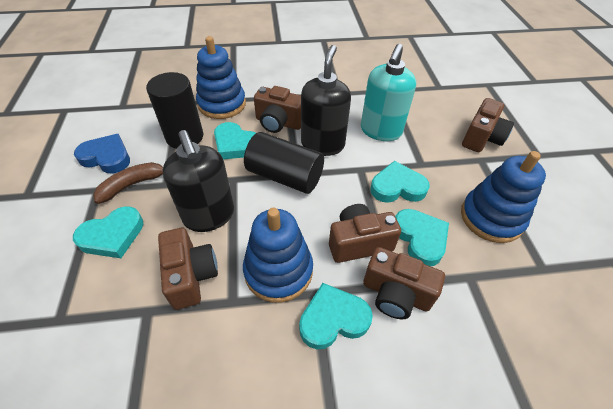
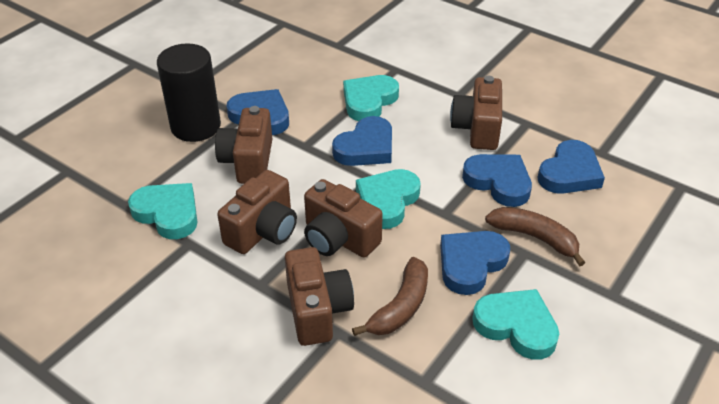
black cylinder: 2 -> 1
black soap dispenser: 2 -> 0
blue heart: 1 -> 5
blue stacking toy: 3 -> 0
brown banana: 1 -> 2
turquoise heart: 5 -> 4
turquoise soap dispenser: 1 -> 0

